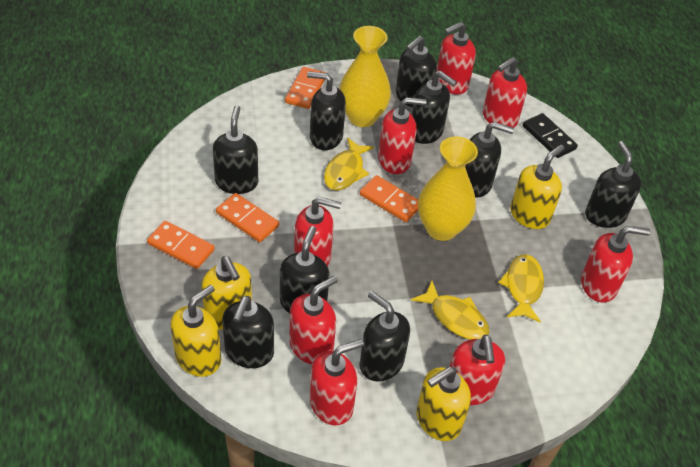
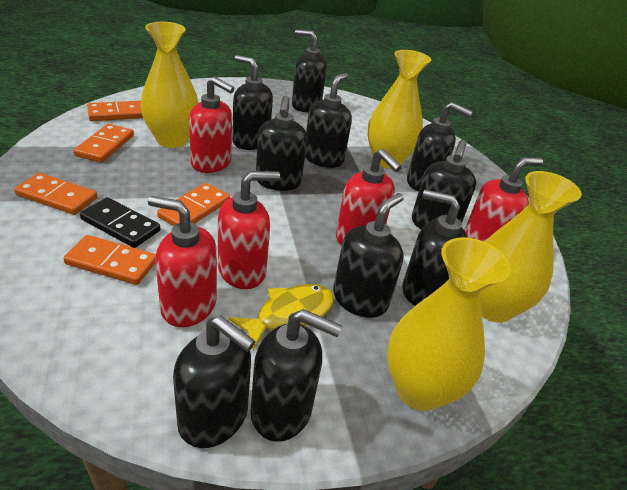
black soap dispenser: 9 -> 10
orange domino: 4 -> 5
red soap dispenser: 8 -> 5
yellow fish: 3 -> 1
yellow soap dispenser: 4 -> 0
yellow vase: 2 -> 4

